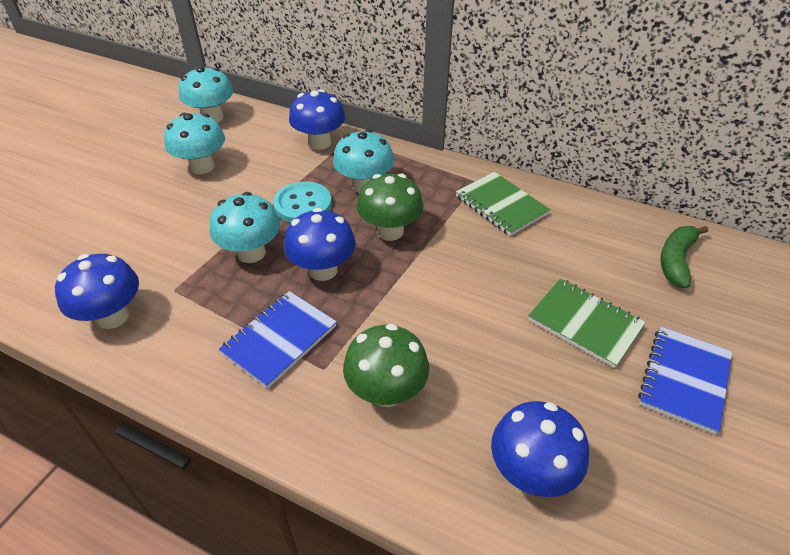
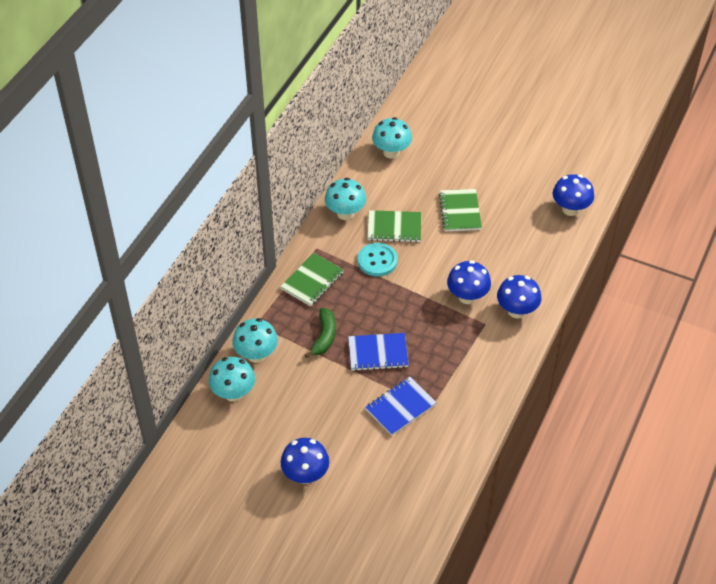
green mushroom: 2 -> 0
green notebook: 2 -> 3

